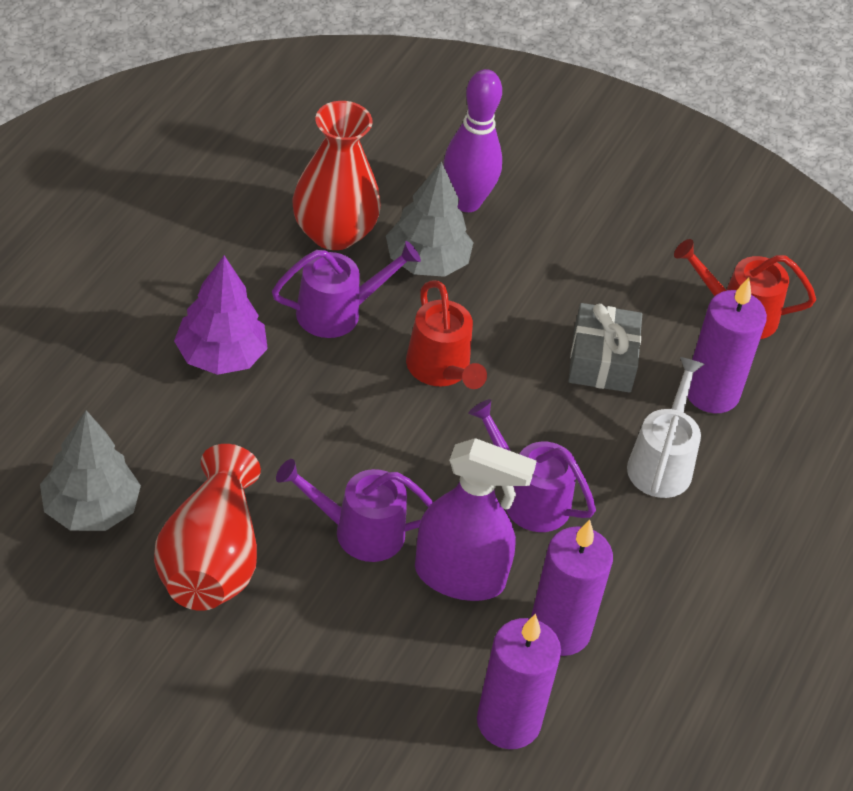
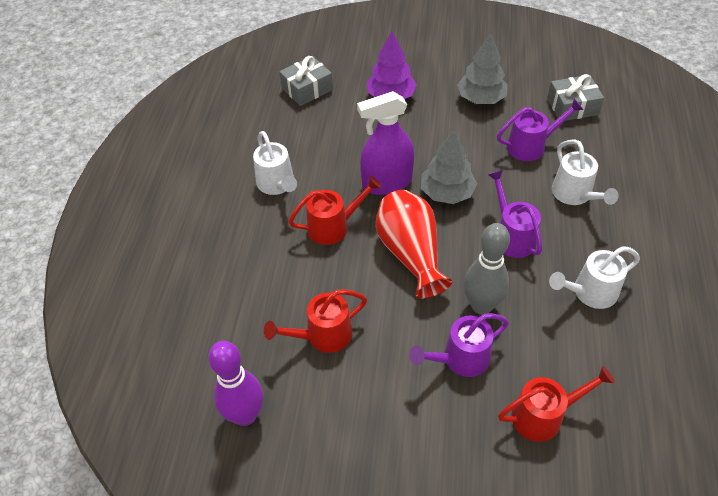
grey bowling pin: 0 -> 1
grey gift: 1 -> 2
purple candle: 3 -> 0
red vase: 2 -> 1
red watering can: 2 -> 3
white watering can: 1 -> 3

